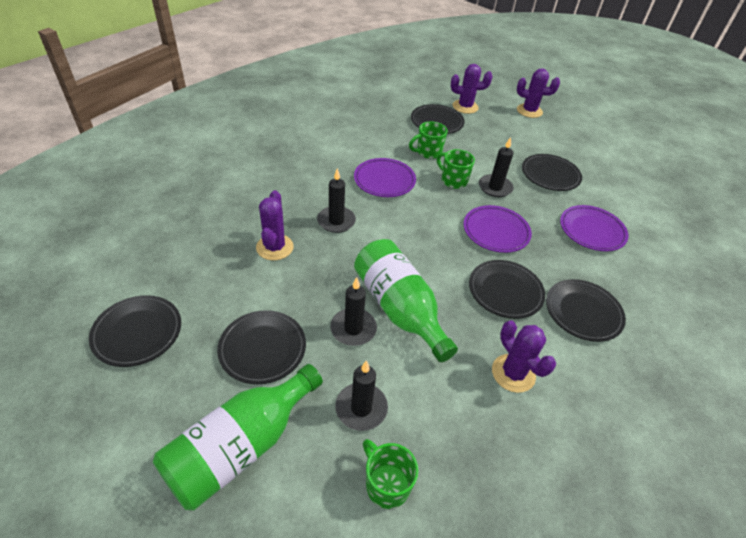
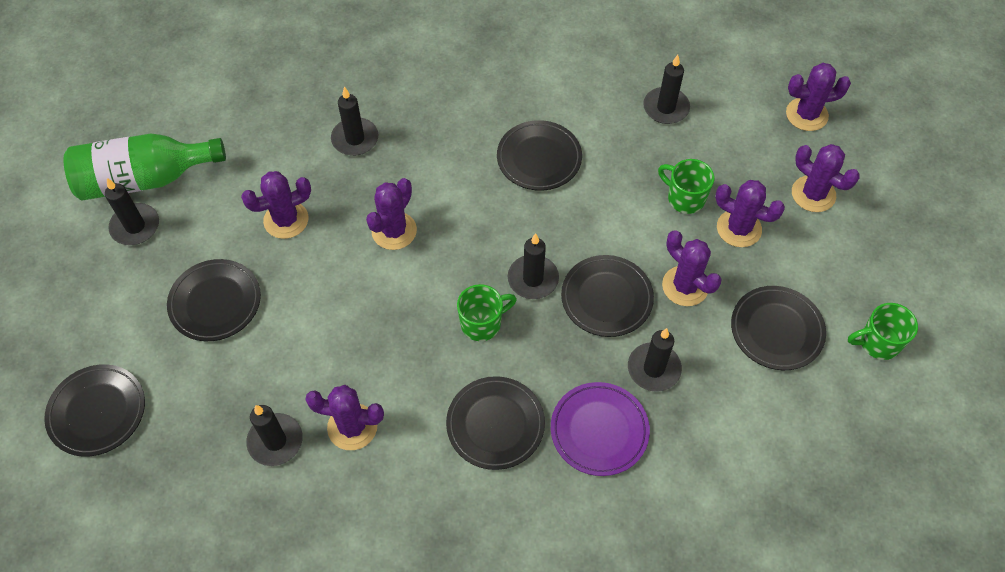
black candle: 4 -> 6
green bottle: 2 -> 1
purple cactus: 4 -> 7
purple plate: 3 -> 1

